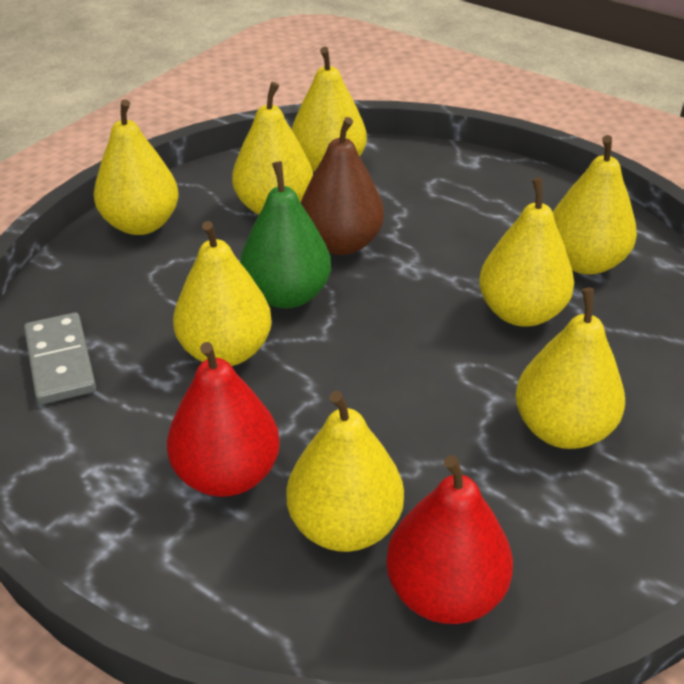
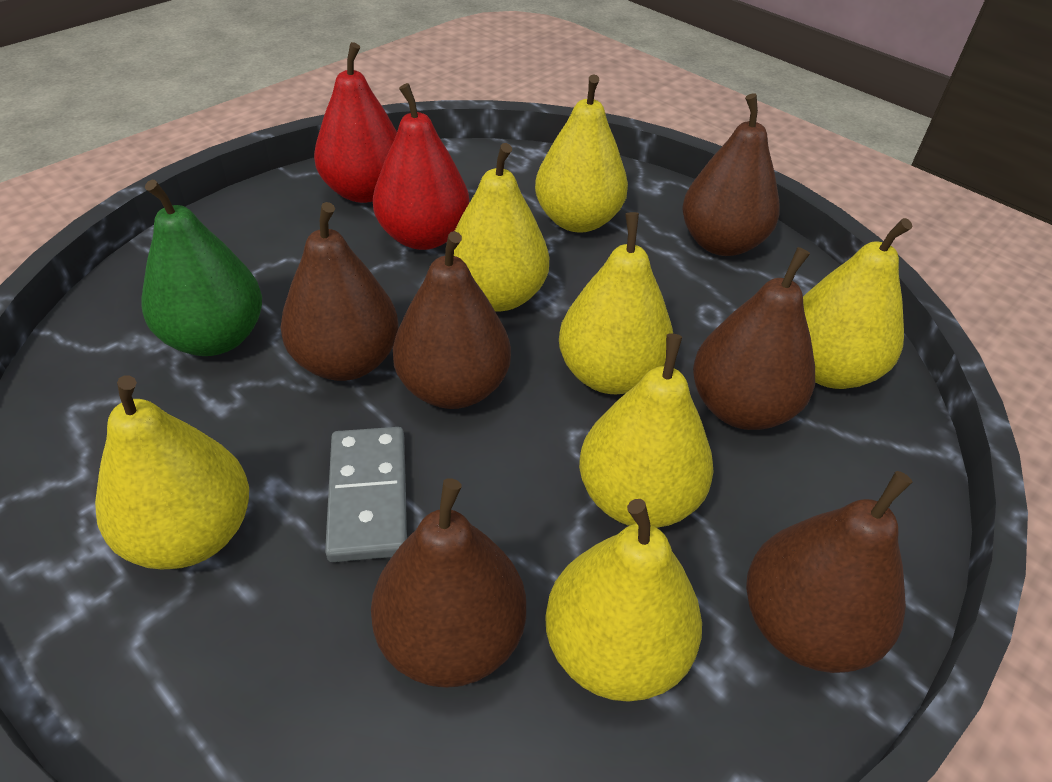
brown pear: 1 -> 6
yellow pear: 8 -> 7

